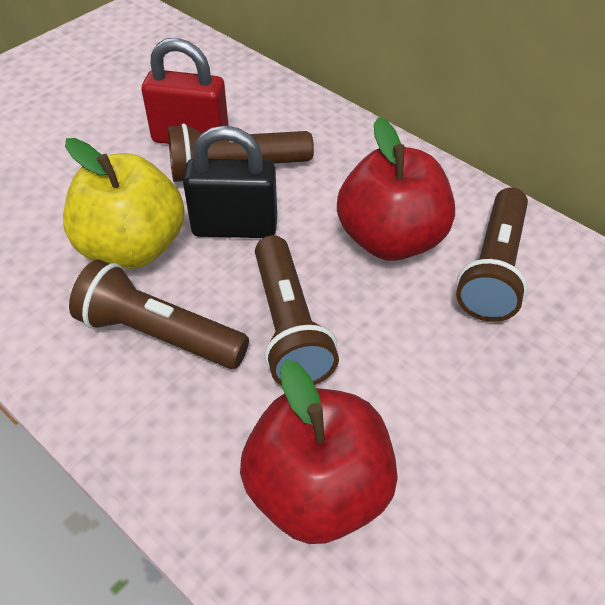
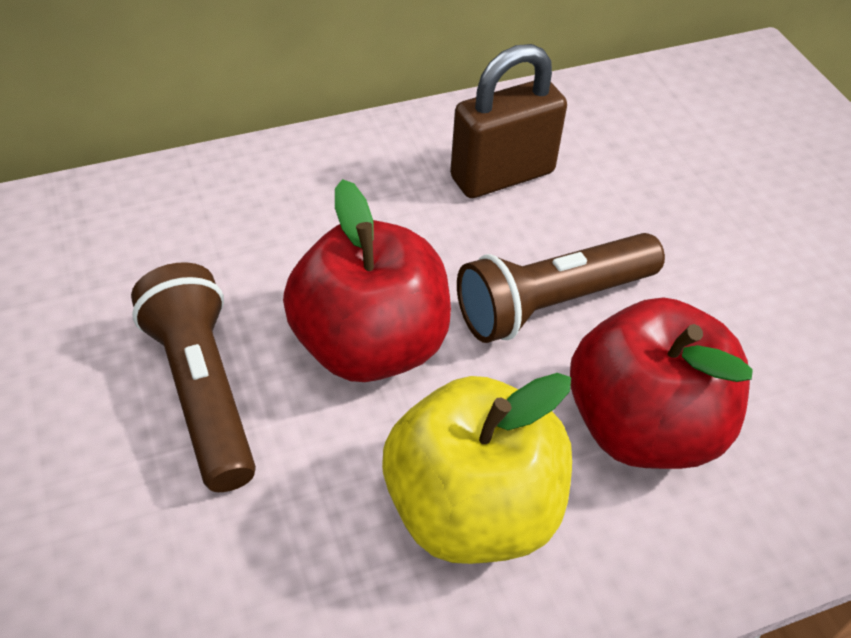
black padlock: 1 -> 0
brown flashlight: 4 -> 2
brown padlock: 0 -> 1
red padlock: 1 -> 0

